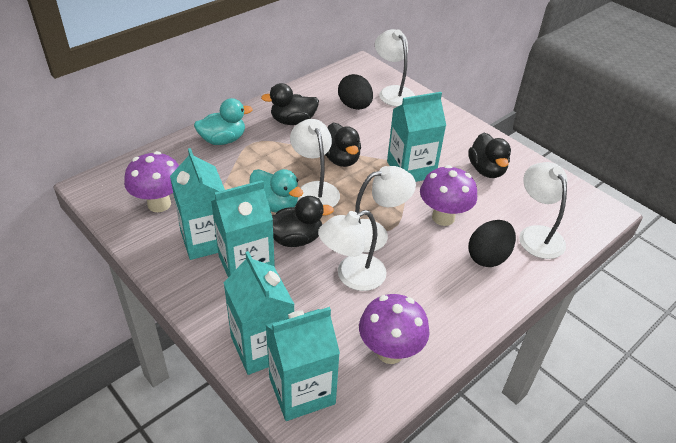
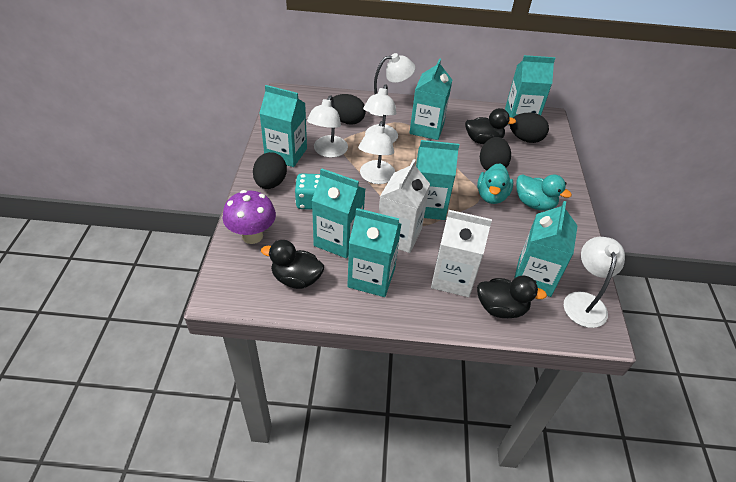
black duck: 4 -> 3
black egg: 2 -> 4
purple mushroom: 3 -> 1
turquoise carton: 5 -> 7
turquoise dice: 0 -> 1
white carton: 0 -> 2

